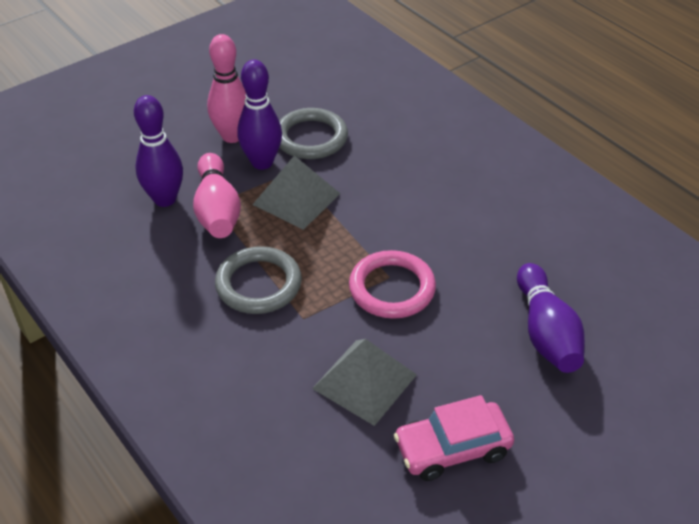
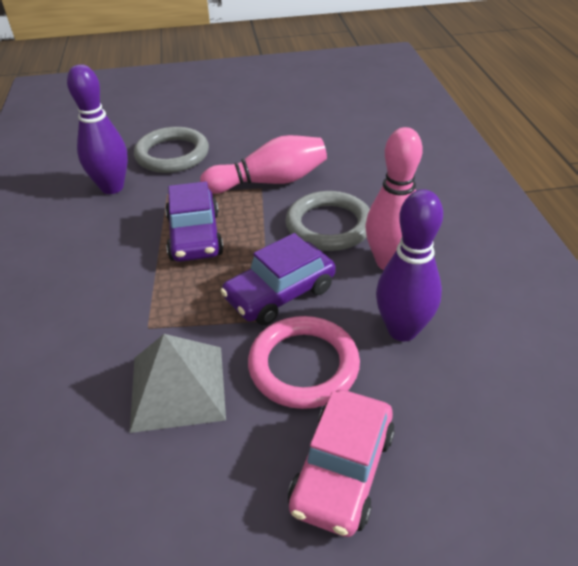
grey pyramid: 2 -> 1
purple bowling pin: 3 -> 2
purple car: 0 -> 2

